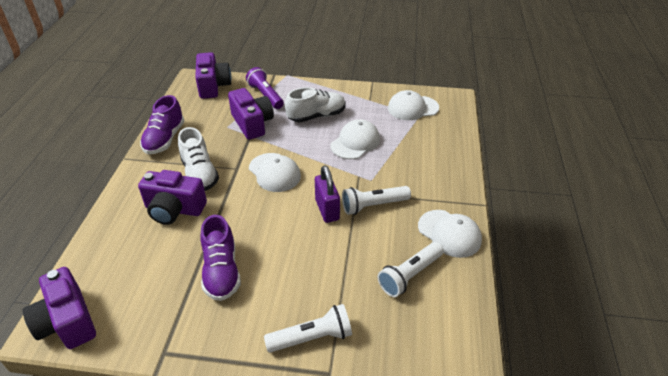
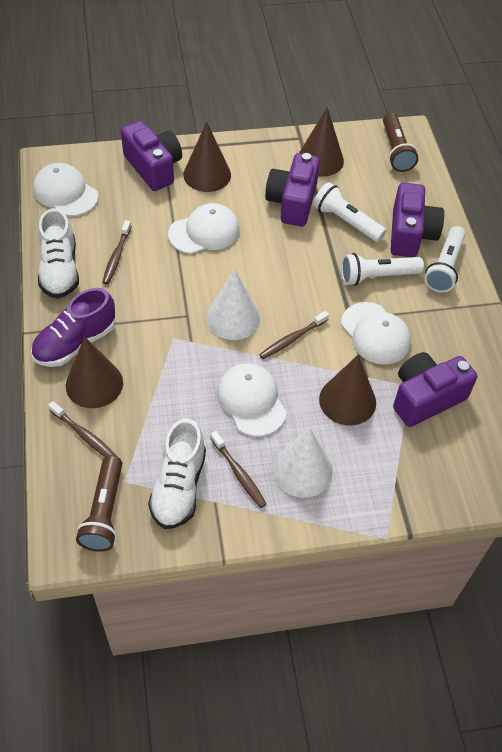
brown cone: 0 -> 4
brown flashlight: 0 -> 2
brown toothbrush: 0 -> 4
purple flashlight: 1 -> 0
purple padlock: 1 -> 0
purple shoe: 2 -> 1
white cone: 0 -> 2

